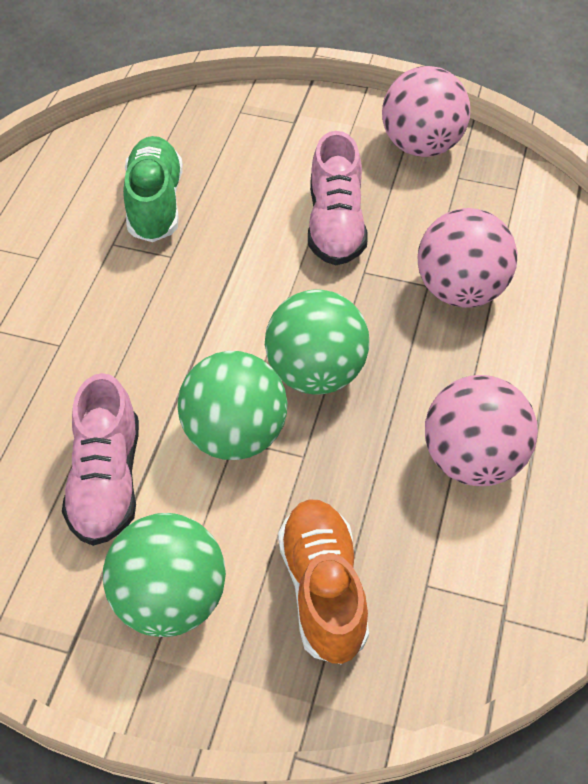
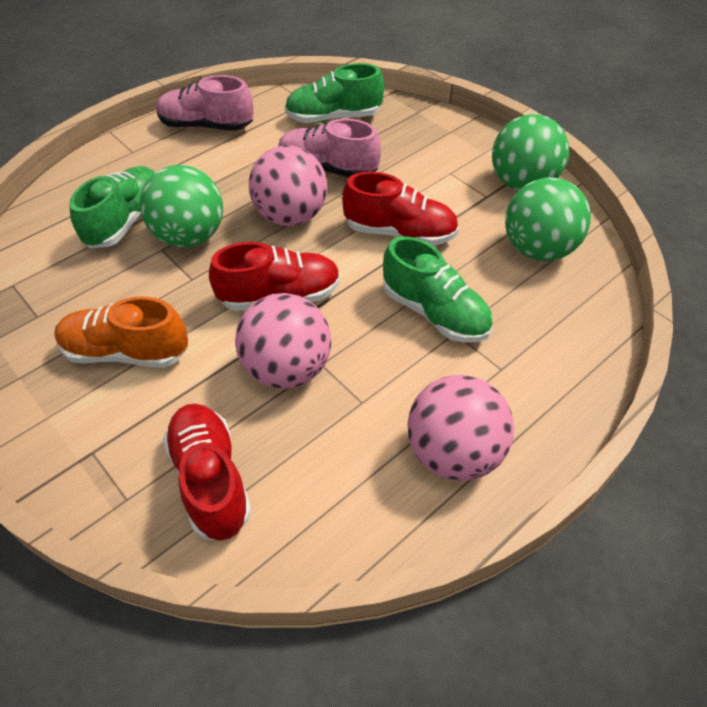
green shoe: 1 -> 3
red shoe: 0 -> 3

